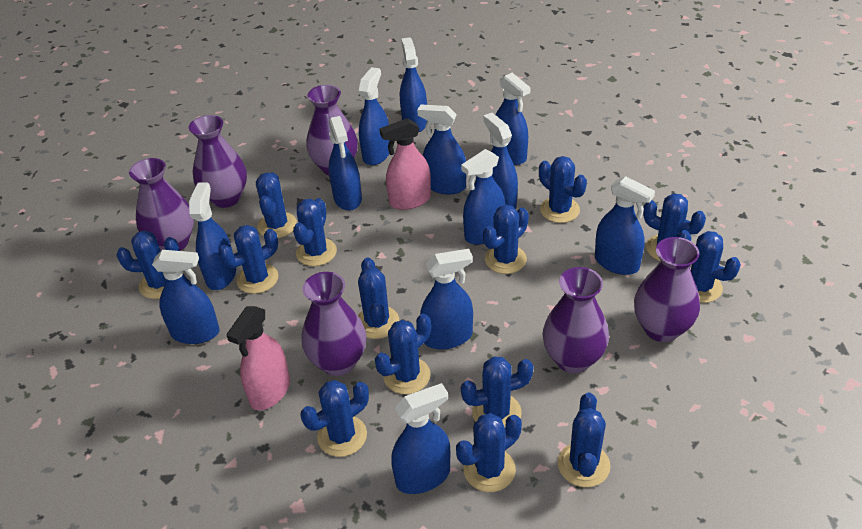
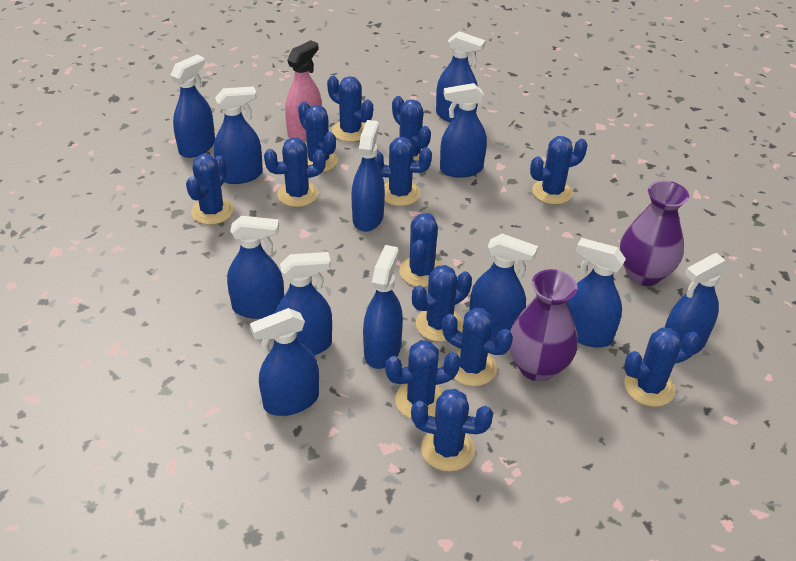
blue cactus: 14 -> 13
pink spray bottle: 2 -> 1
purple vase: 6 -> 2

